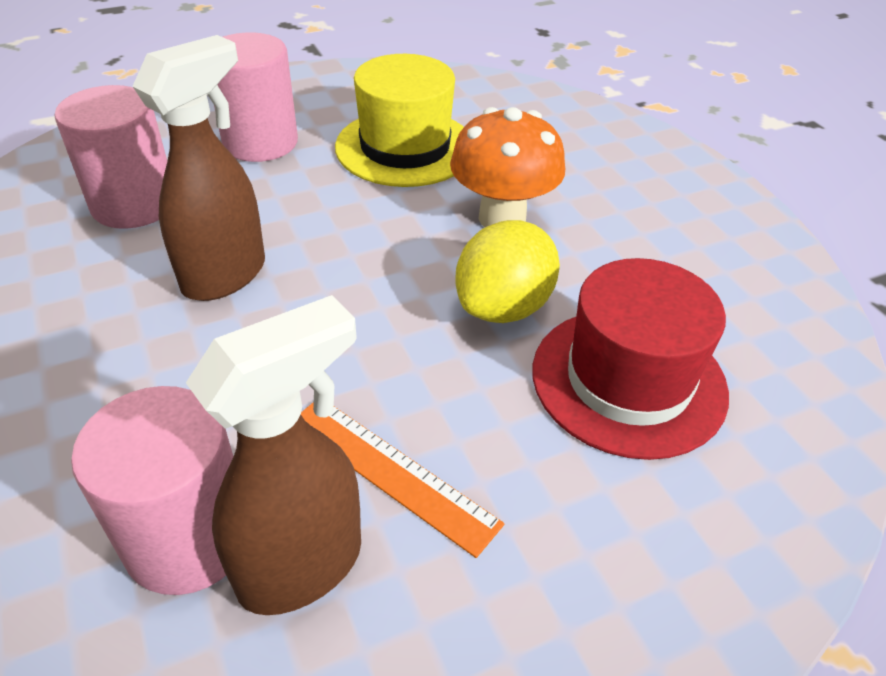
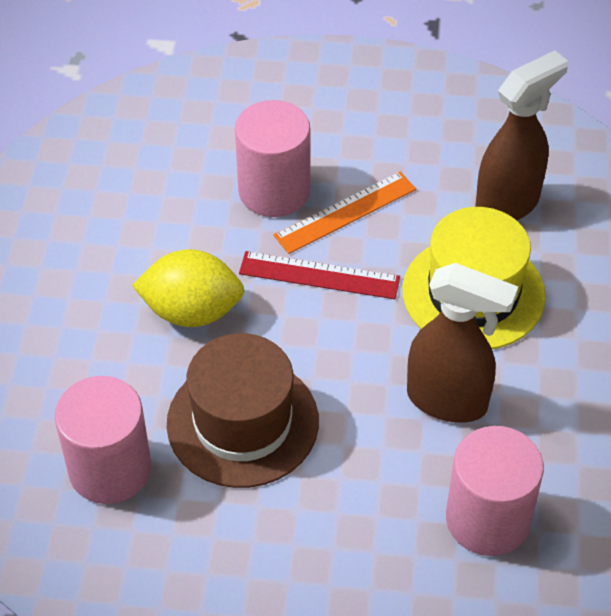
brown hat: 0 -> 1
orange mushroom: 1 -> 0
red hat: 1 -> 0
red ruler: 0 -> 1

